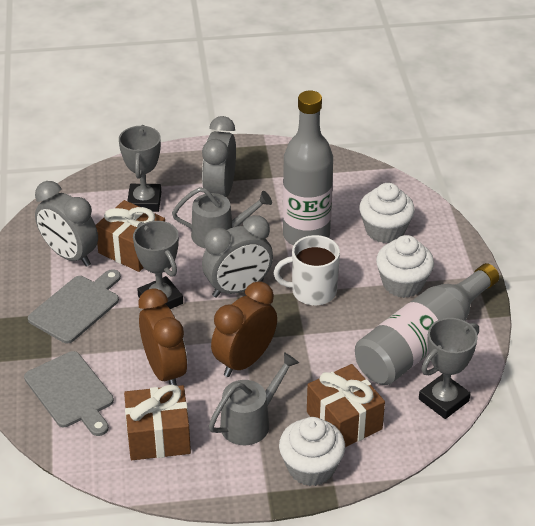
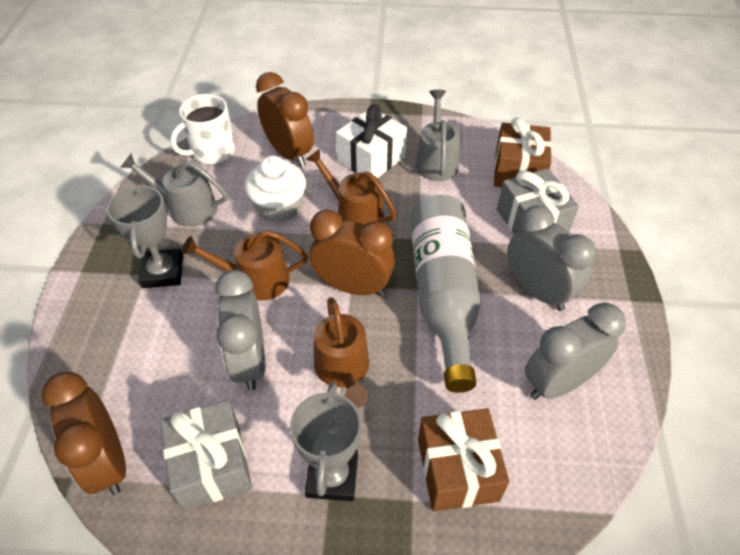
brown clock: 2 -> 3
brown gift: 3 -> 2
brown watering can: 0 -> 3
grey bottle: 2 -> 1
grey cutting board: 2 -> 0
grey gift: 0 -> 2
grey trophy: 3 -> 2
white cupcake: 3 -> 1
white gift: 0 -> 1

